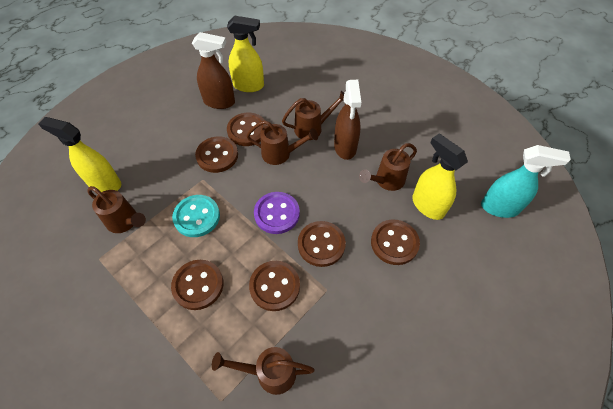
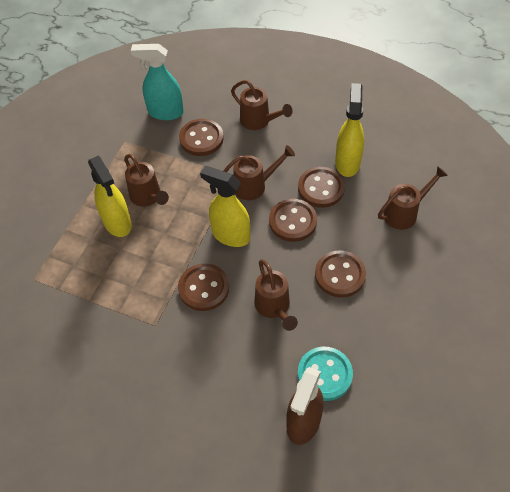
brown button: 6 -> 5
brown spray bottle: 2 -> 1
purple button: 1 -> 0

